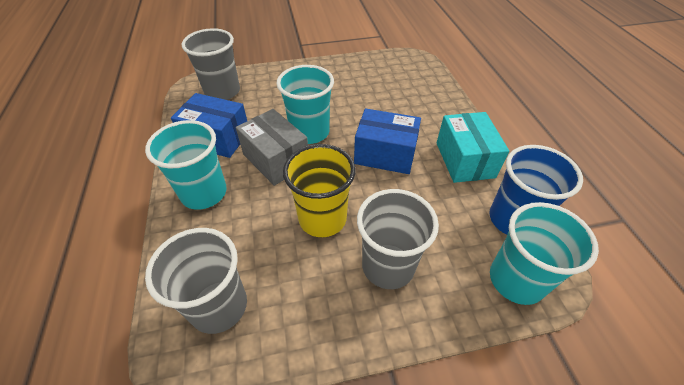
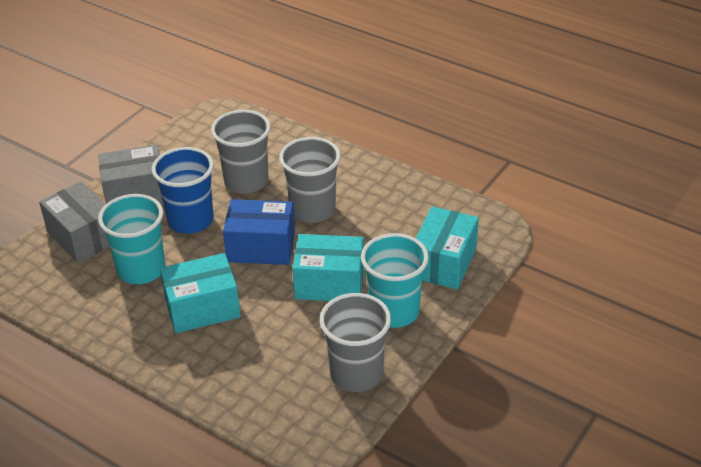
blue box: 2 -> 1
grey box: 1 -> 2
turquoise box: 1 -> 3
turquoise cup: 3 -> 2
yellow cup: 1 -> 0

